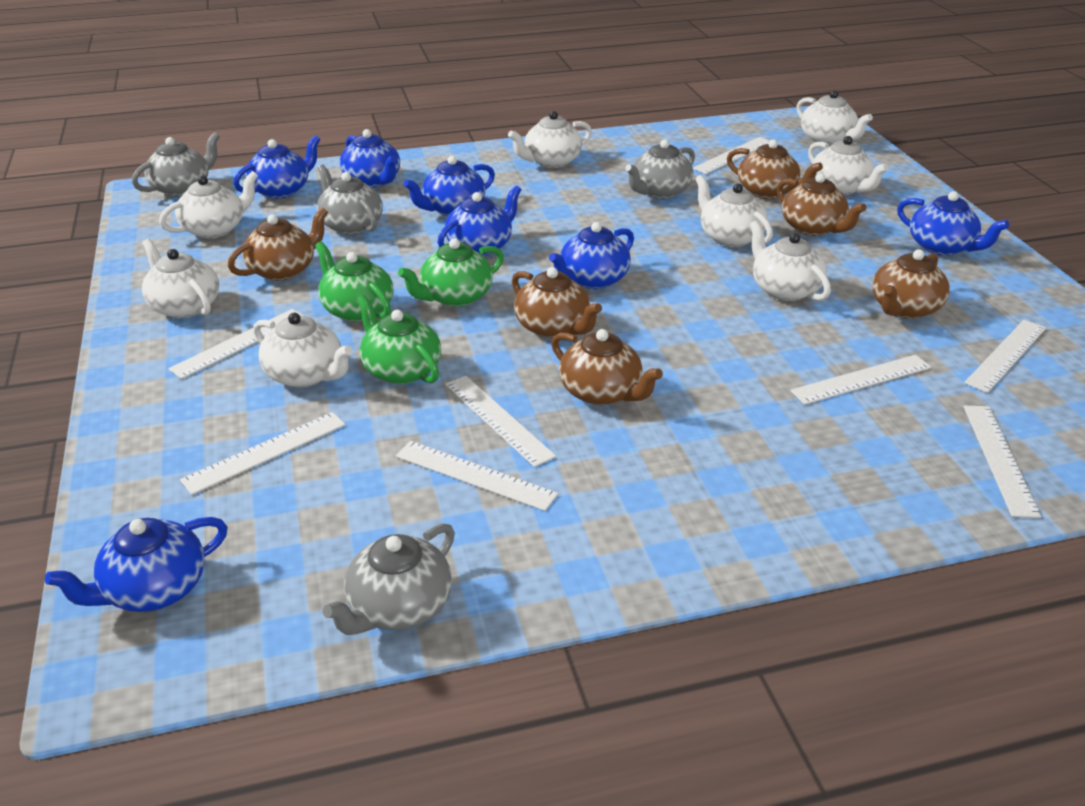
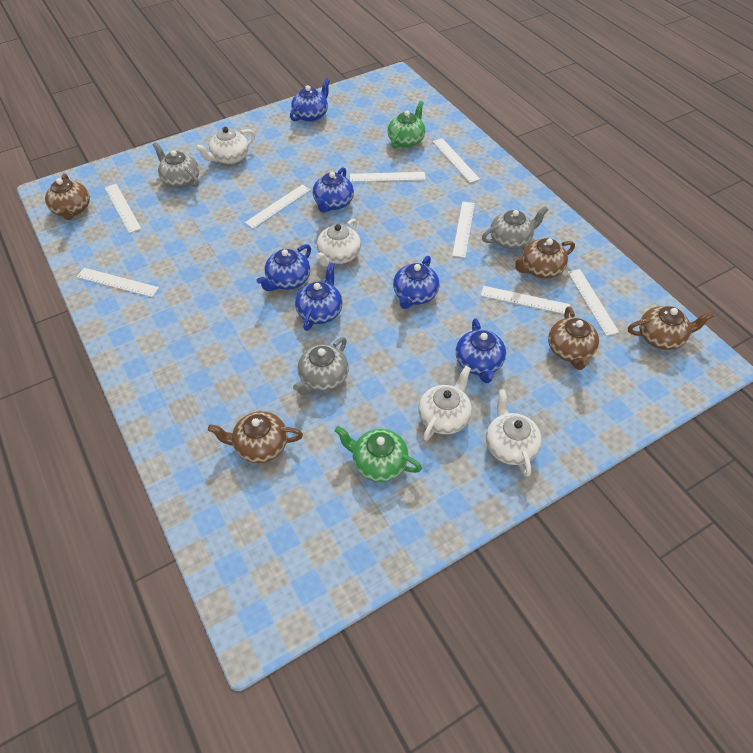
blue teapot: 7 -> 6
brown teapot: 6 -> 5
green teapot: 3 -> 2
grey teapot: 4 -> 3
white teapot: 8 -> 4

